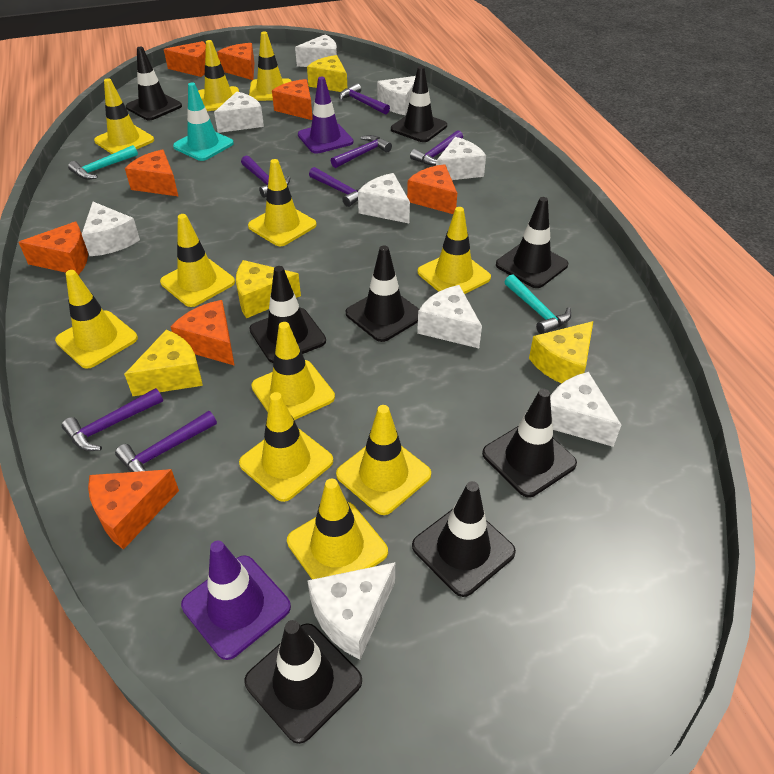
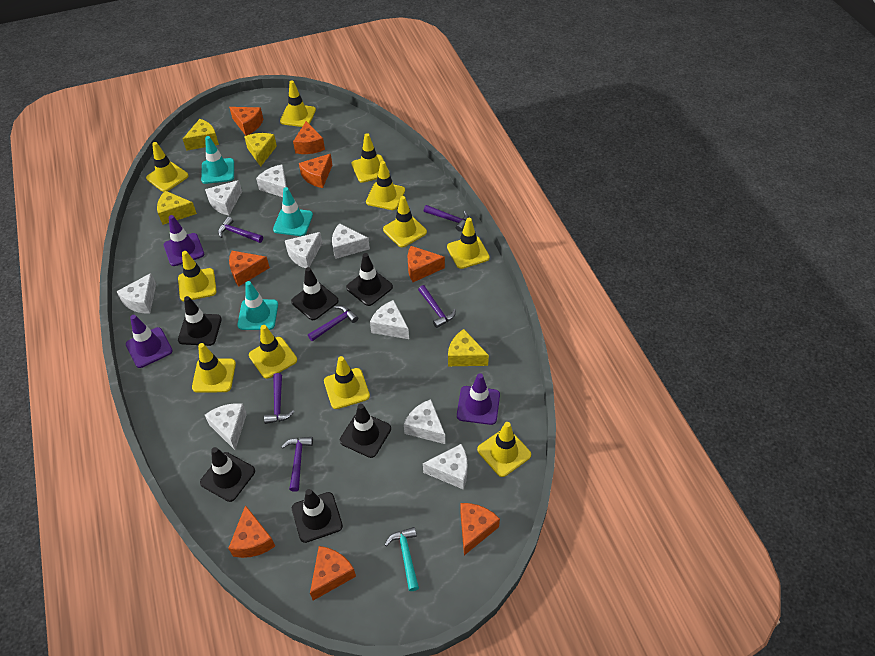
black traffic cone: 8 -> 6
purple hammer: 7 -> 6
purple traffic cone: 2 -> 3
turquoise hammer: 2 -> 1
turquoise traffic cone: 1 -> 3

